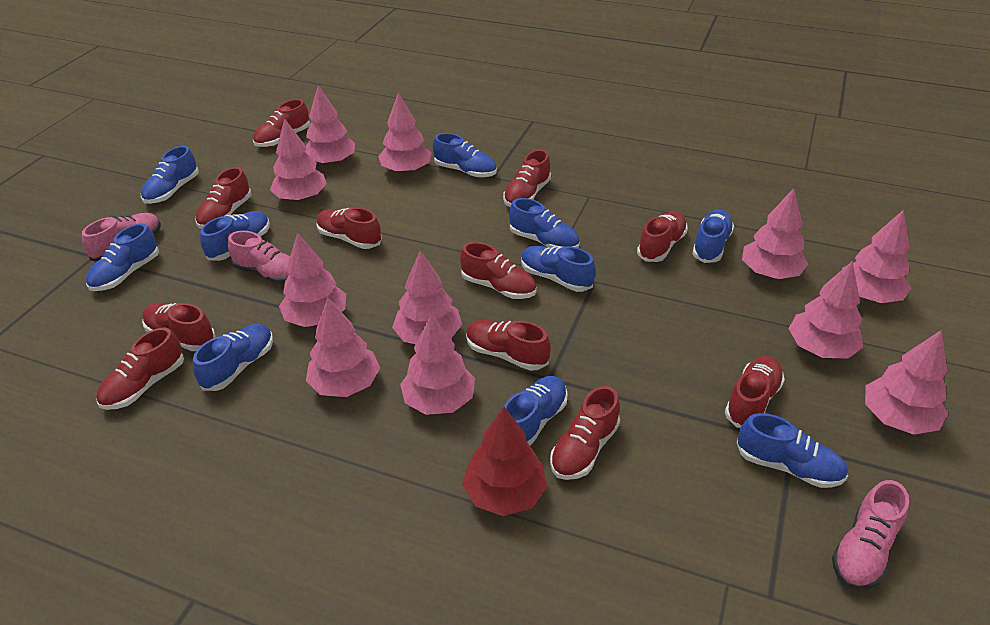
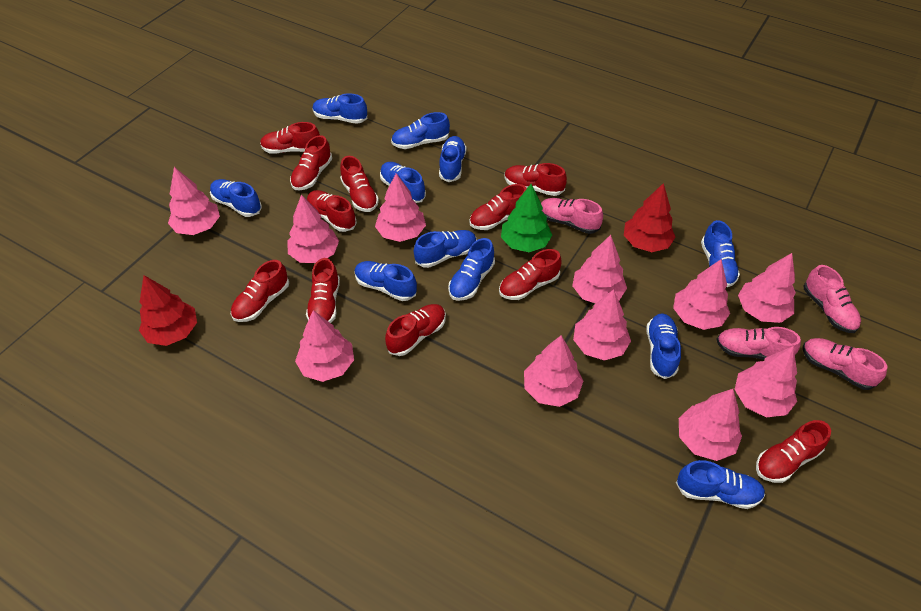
blue shoe: 10 -> 11
green tree: 0 -> 1
pink shoe: 3 -> 4
red tree: 1 -> 2

